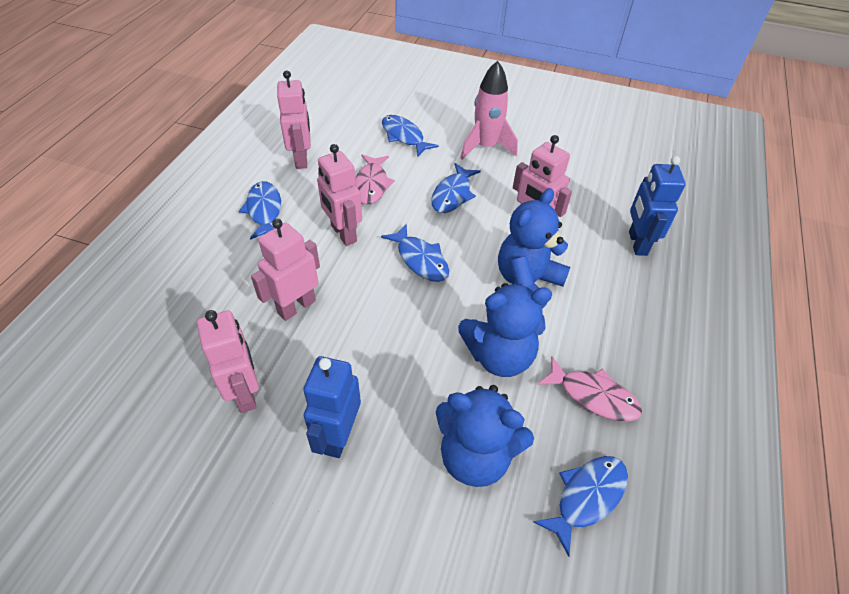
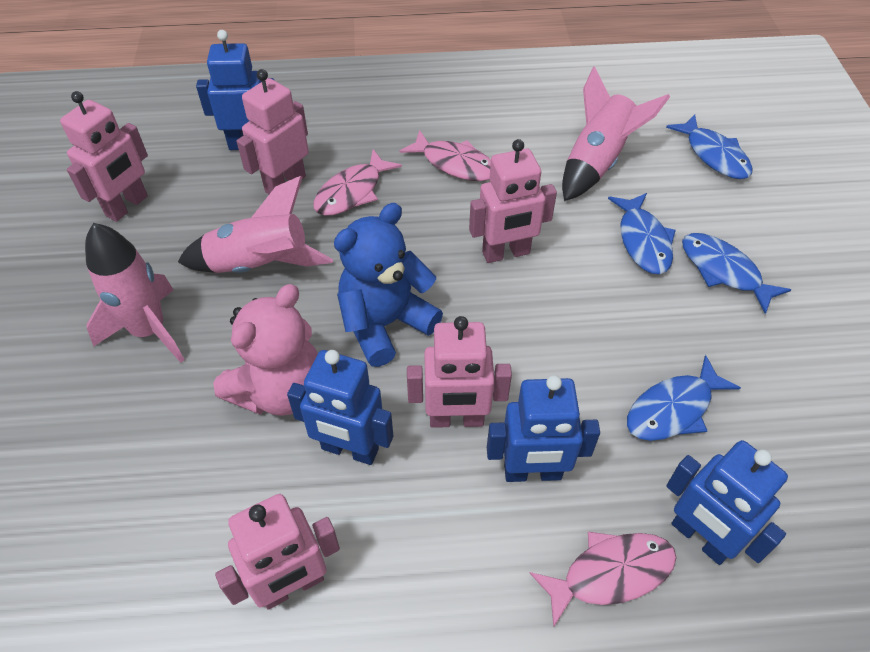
blue fish: 5 -> 4
blue robot: 2 -> 4
blue teddy bear: 3 -> 1
pink fish: 2 -> 3
pink rocket: 1 -> 3
pink teddy bear: 0 -> 1

